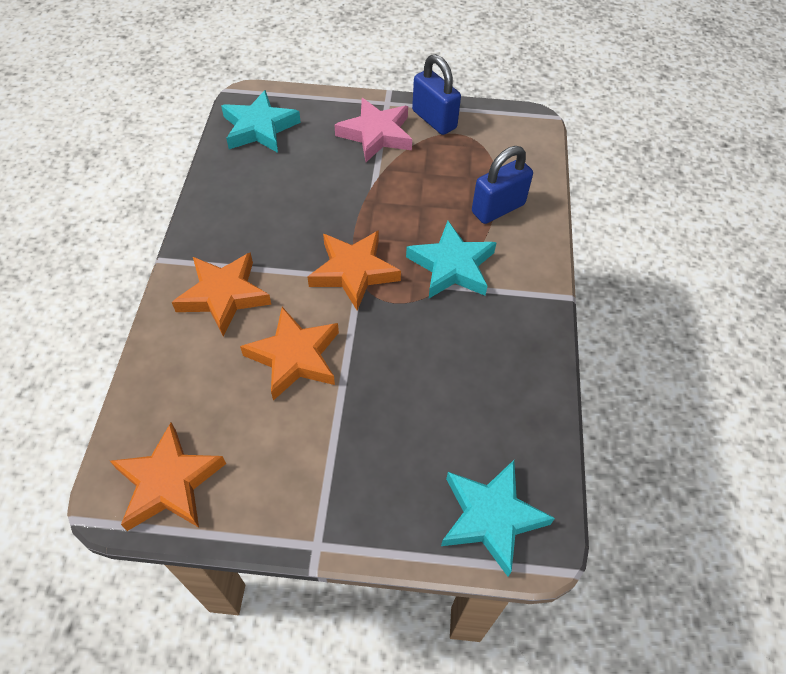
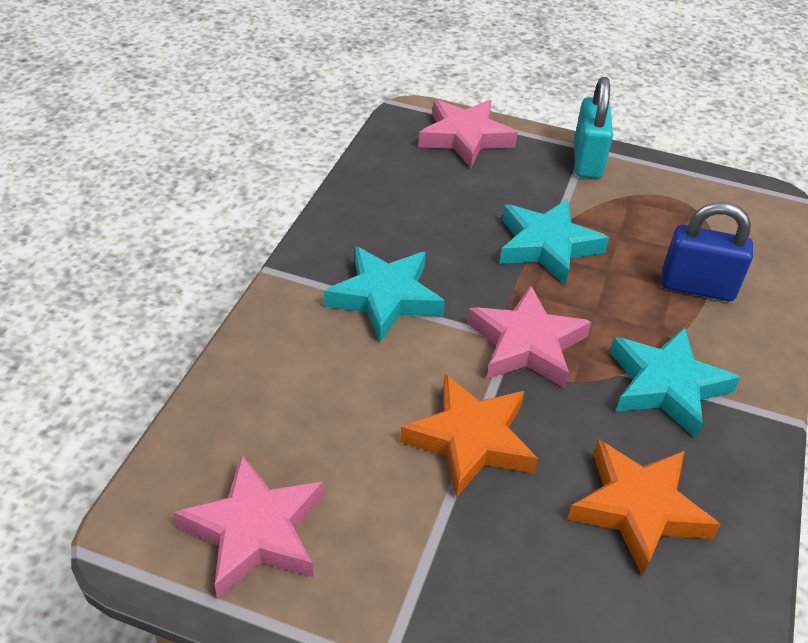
blue padlock: 2 -> 1
orange star: 4 -> 2
pink star: 1 -> 3
turquoise padlock: 0 -> 1

